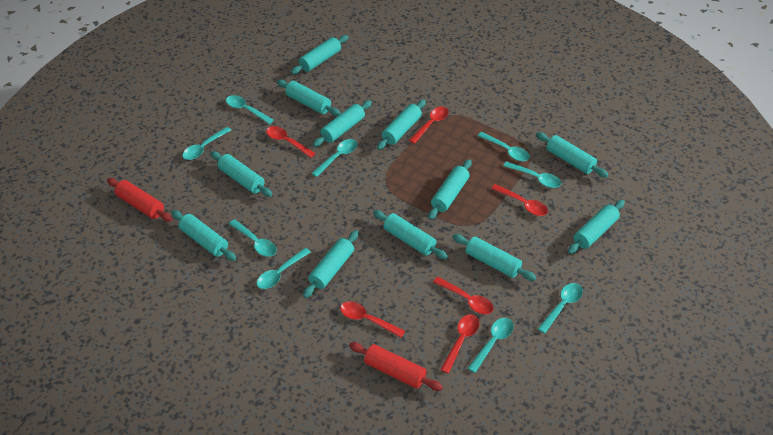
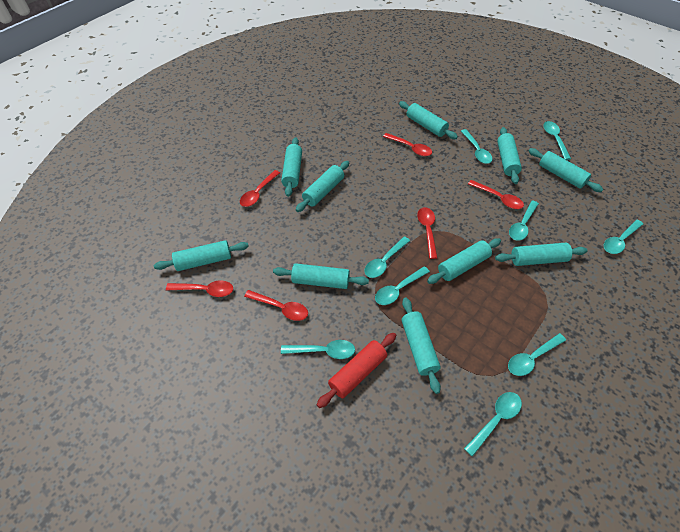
red rolling pin: 2 -> 1
turquoise rolling pin: 12 -> 10

